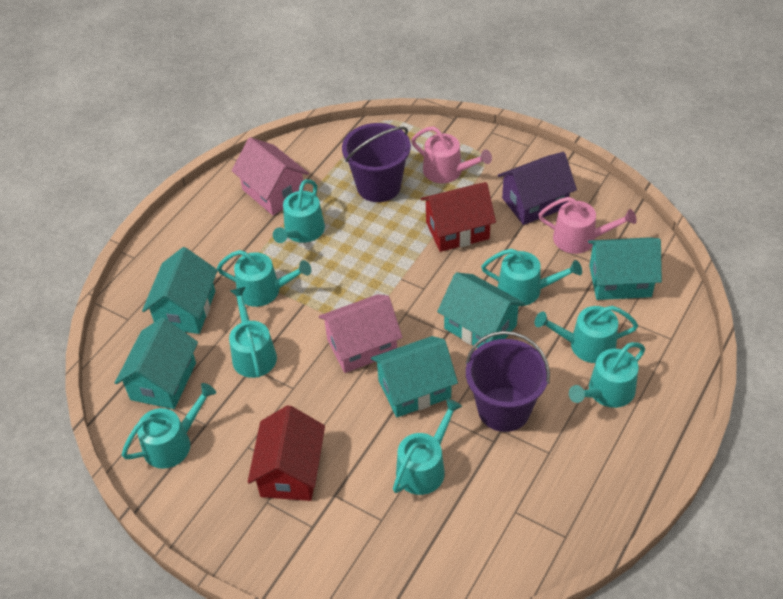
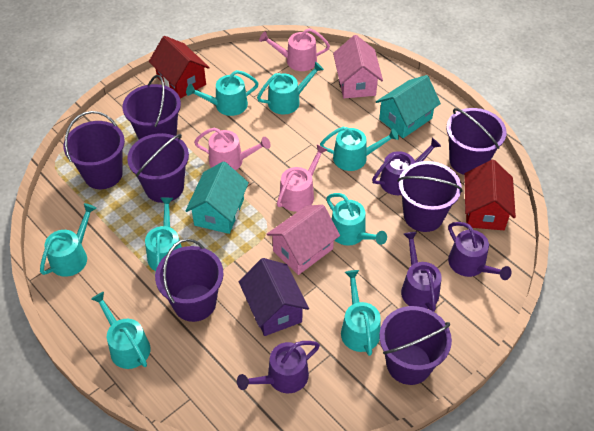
pink watering can: 2 -> 3
purple bucket: 2 -> 7
purple watering can: 0 -> 4
turquoise house: 5 -> 2

